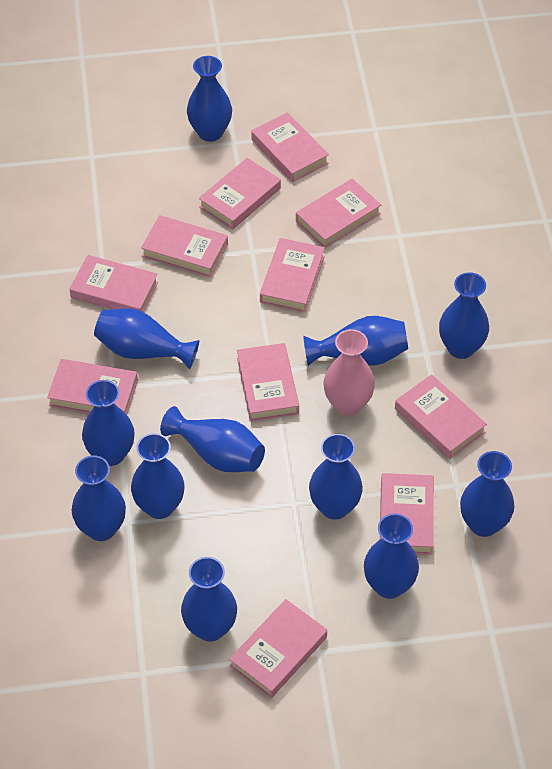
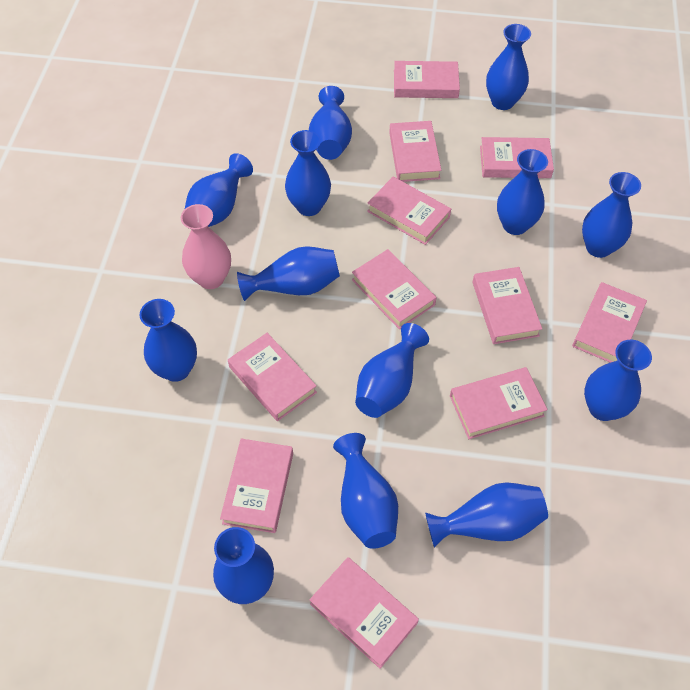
blue vase: 12 -> 13

